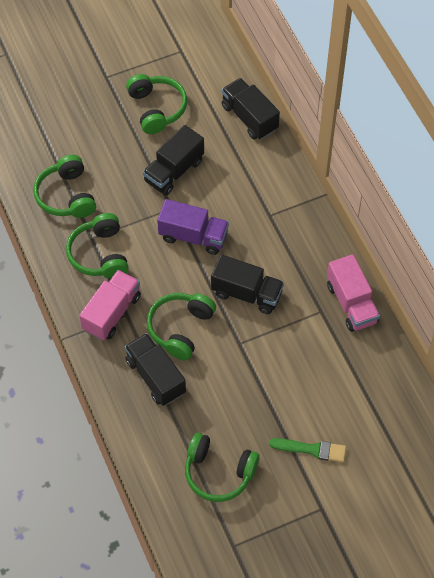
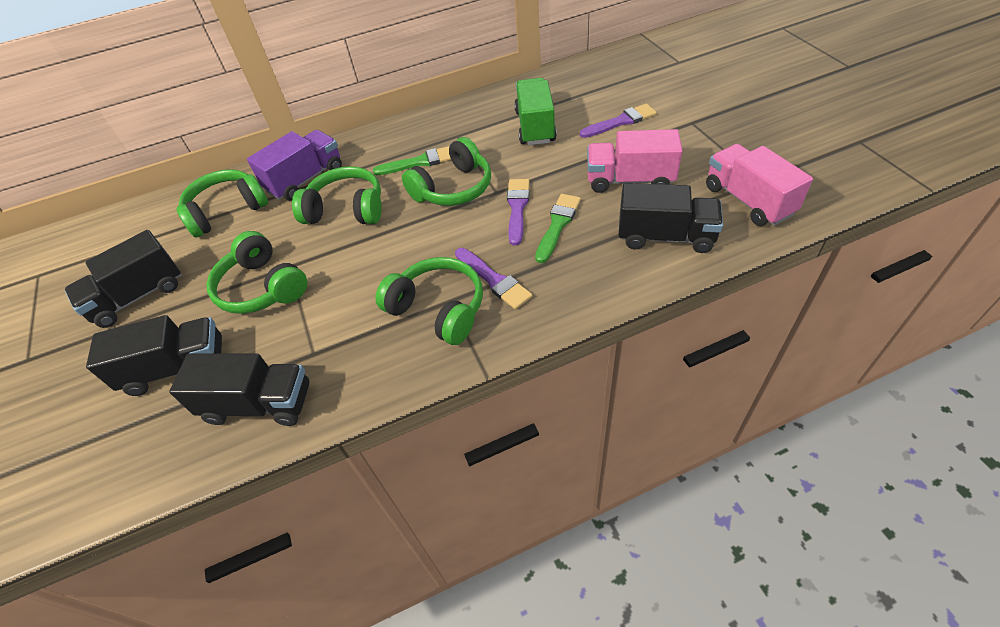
green brush: 1 -> 2
green truck: 0 -> 1
purple brush: 0 -> 3

